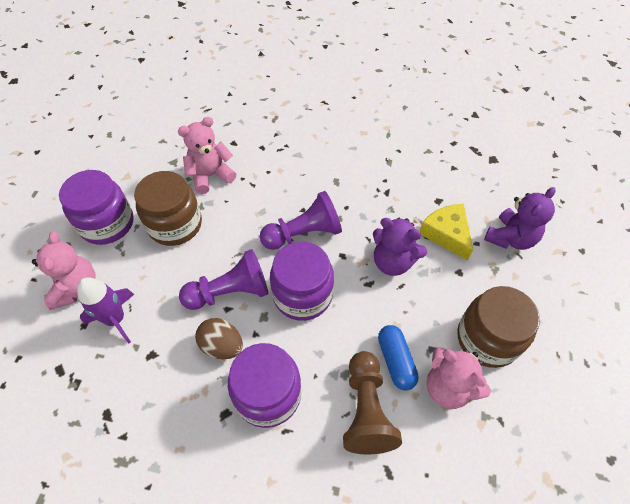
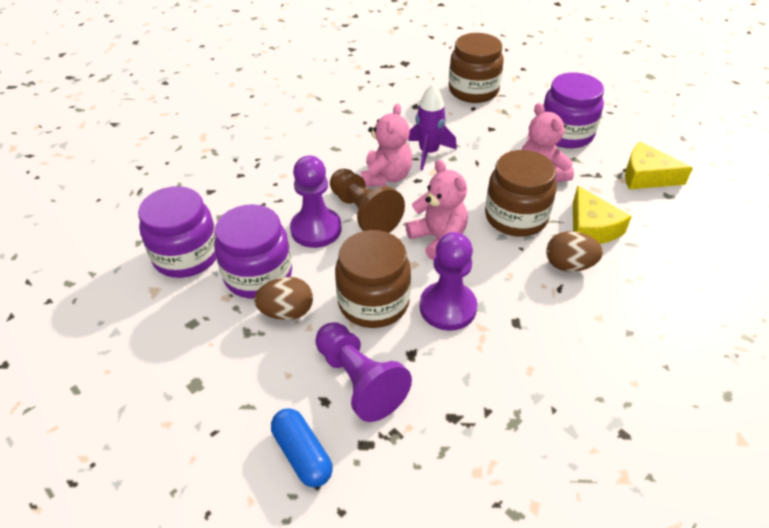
brown egg: 1 -> 2
brown jar: 2 -> 3
purple pawn: 2 -> 3
purple teddy bear: 2 -> 0
yellow cheese: 1 -> 2

